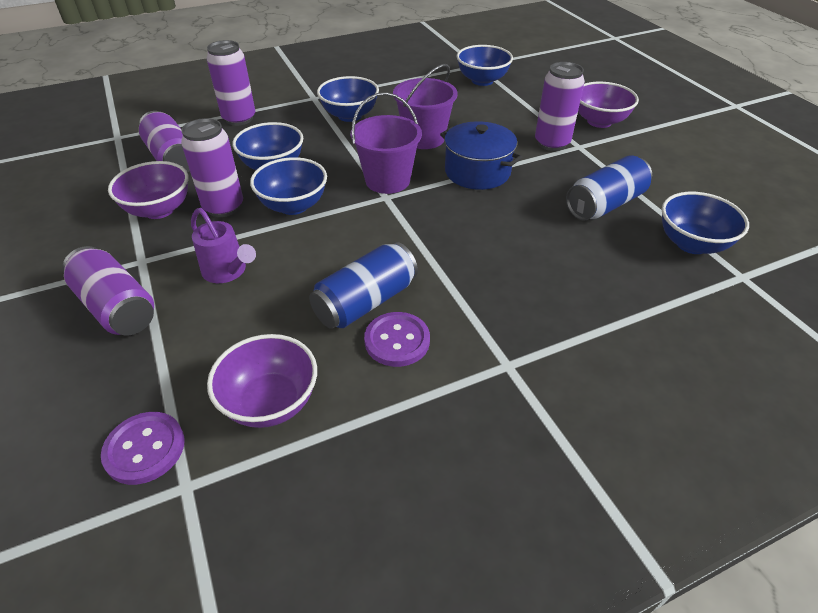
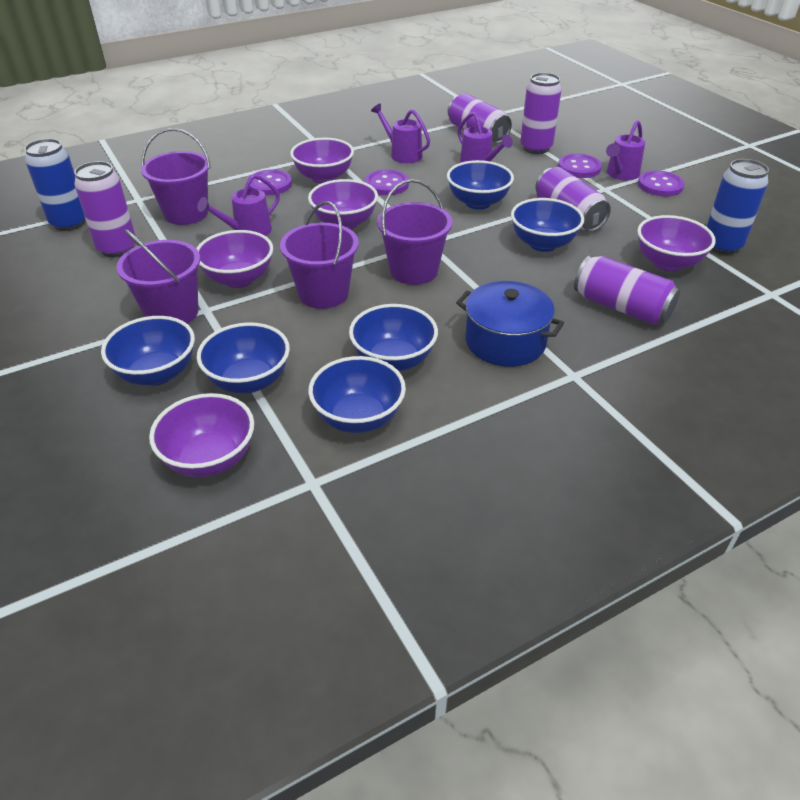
blue bowl: 5 -> 6
purple bowl: 3 -> 5
purple bucket: 2 -> 4
purple button: 2 -> 4
purple watering can: 1 -> 4

